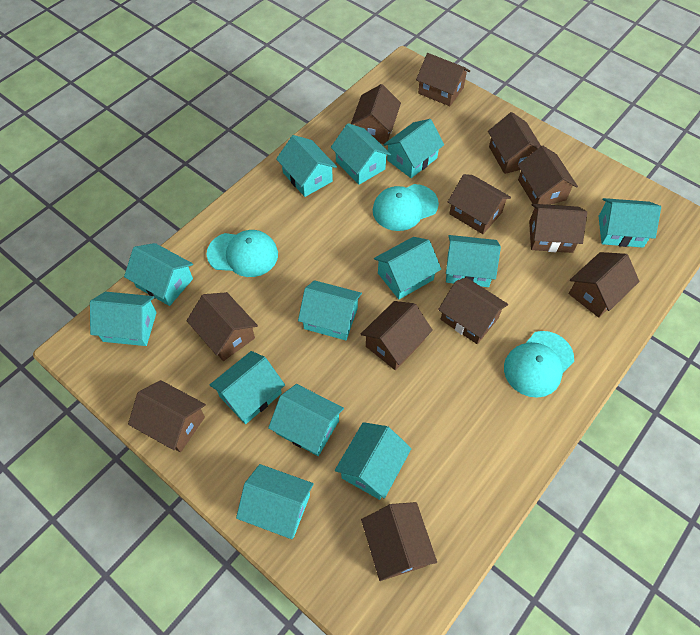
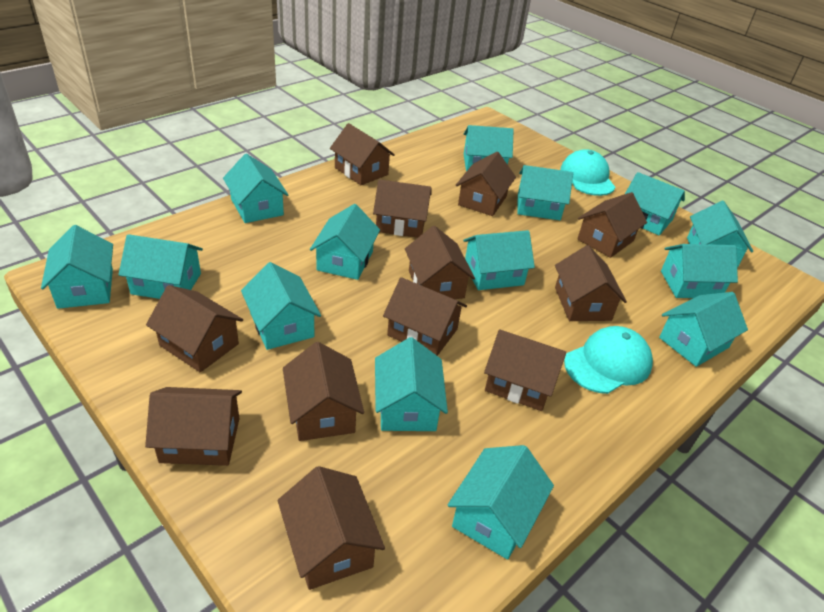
turquoise cap: 3 -> 2
turquoise house: 13 -> 14

